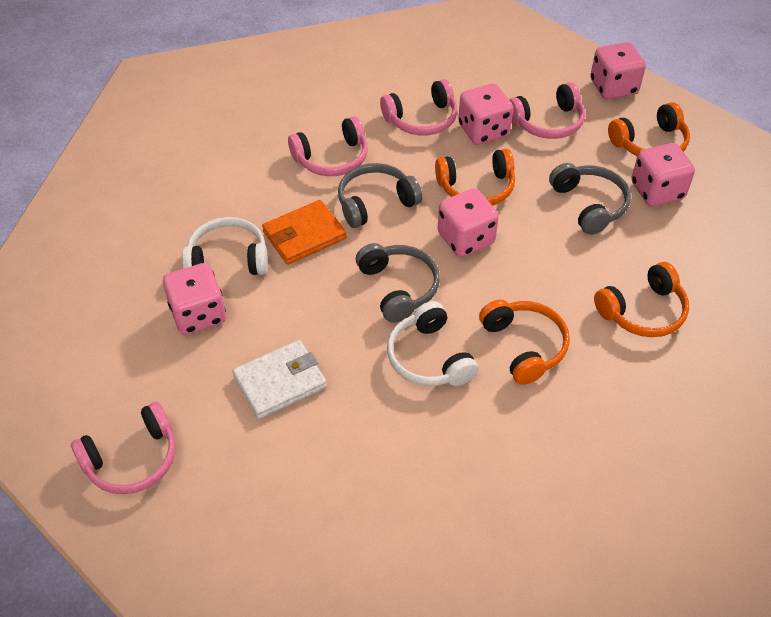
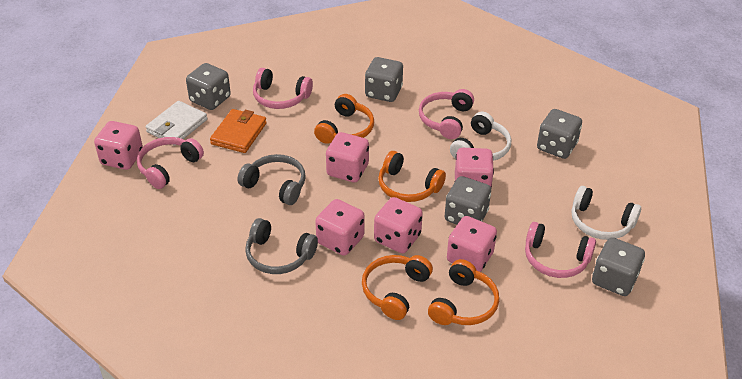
grey dice: 0 -> 5
grey headphones: 3 -> 2
pink dice: 5 -> 6

